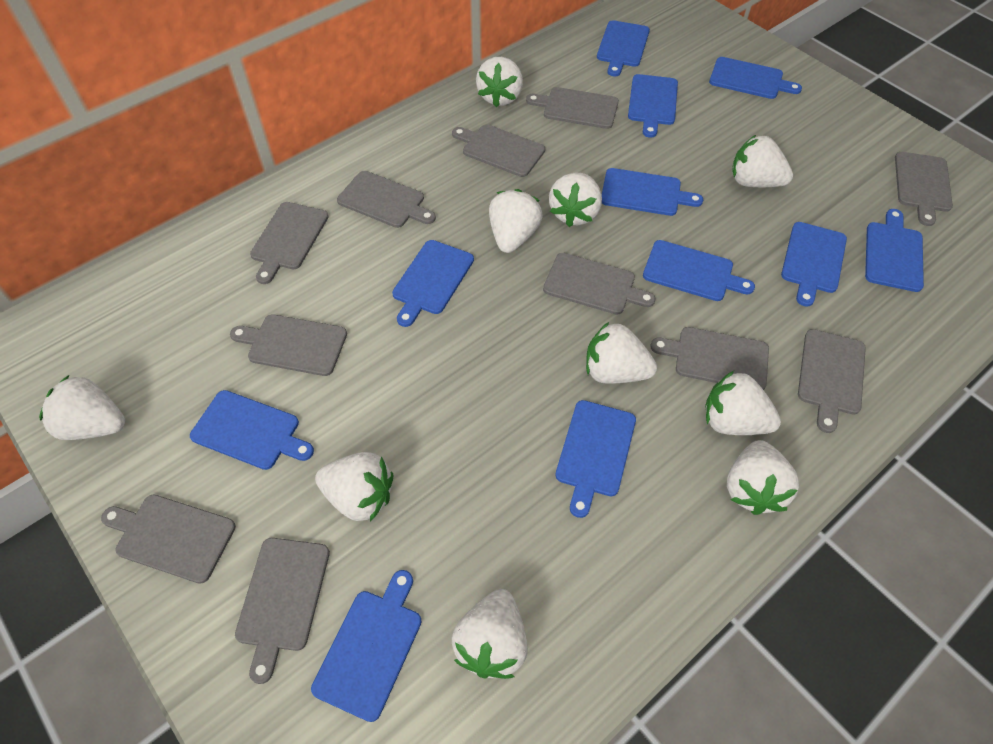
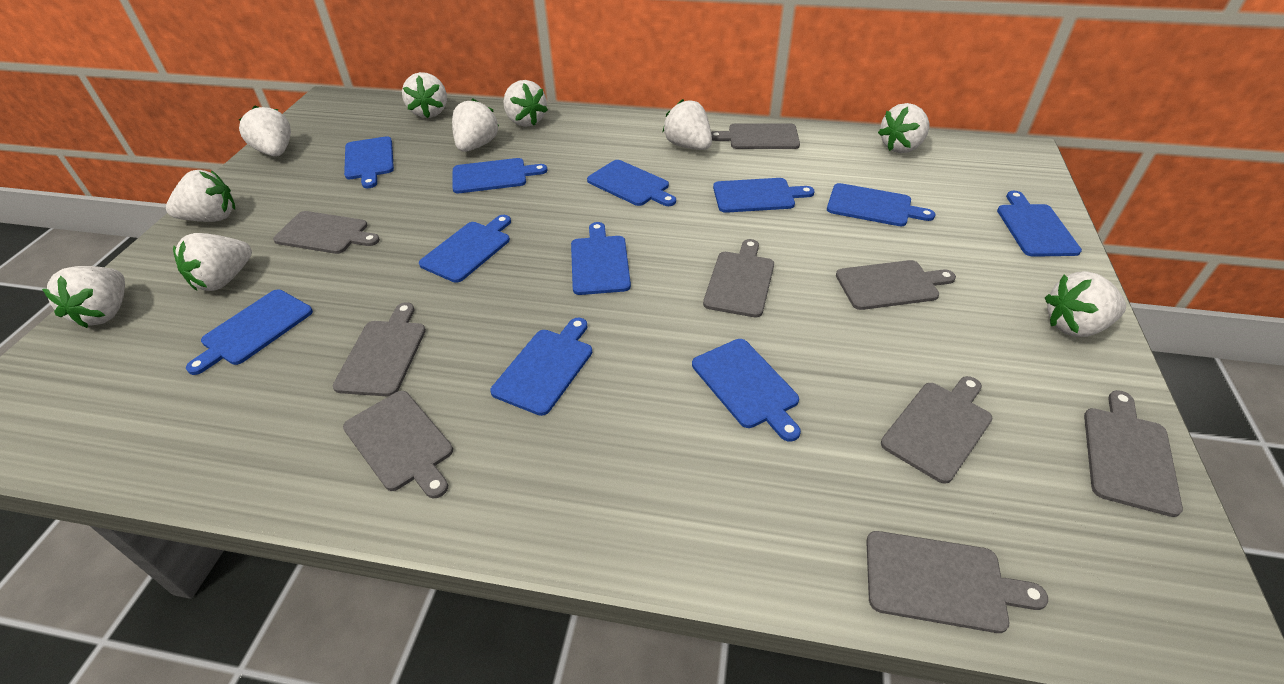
grey cutting board: 11 -> 9

